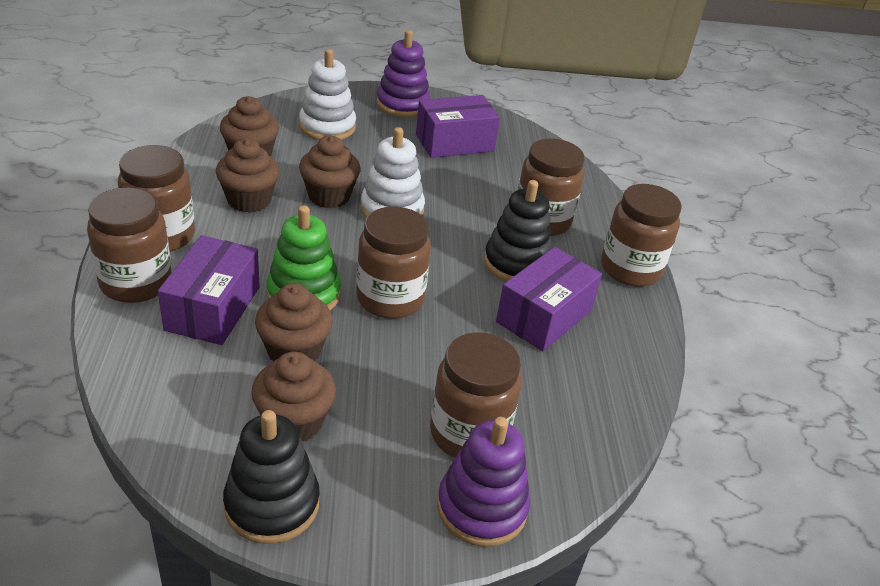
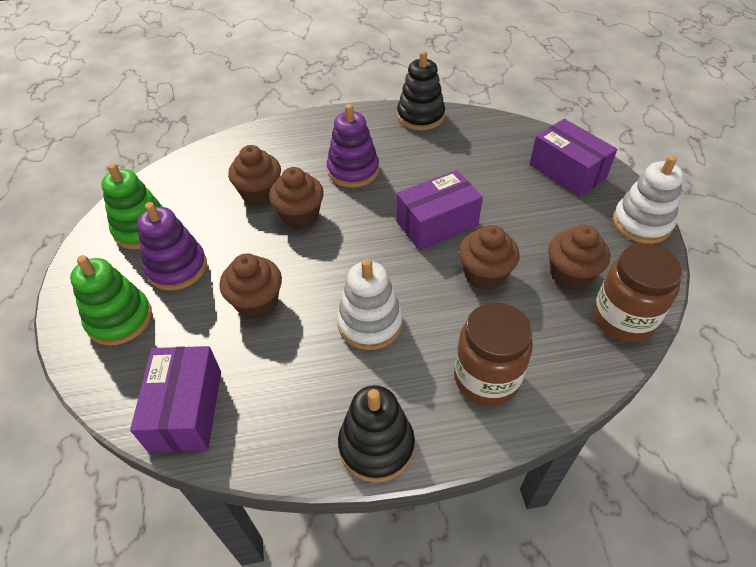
brown jar: 6 -> 2
green stacking toy: 1 -> 2

